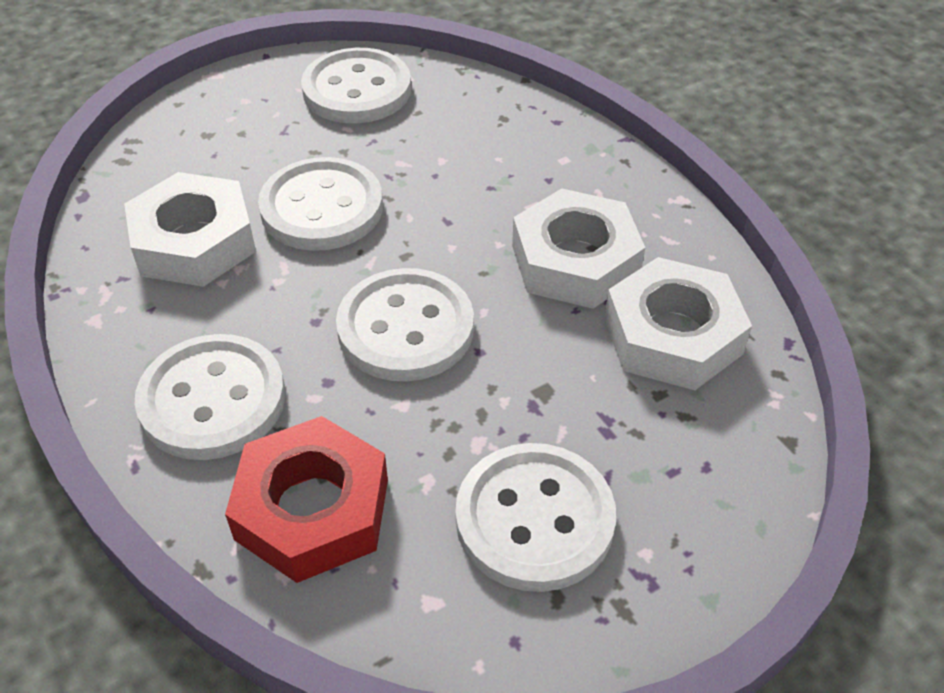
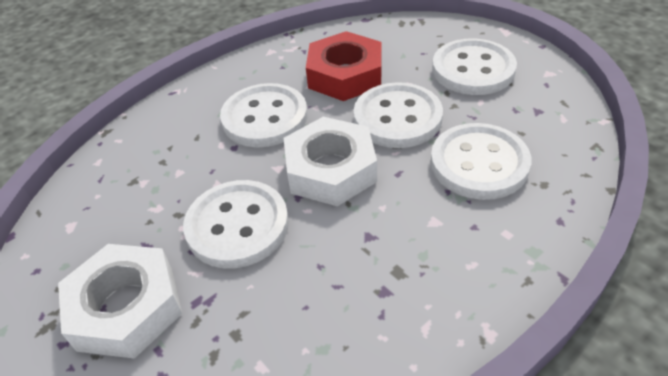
white nut: 3 -> 2

